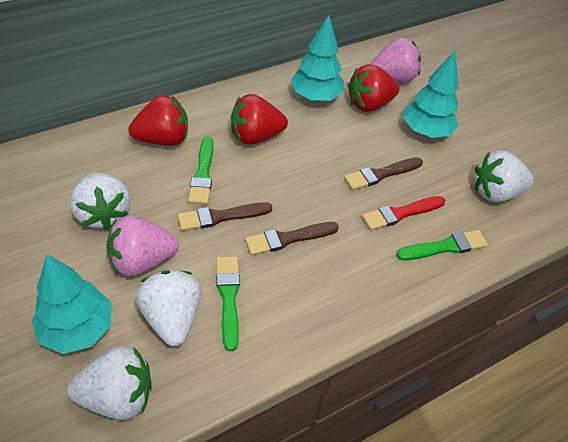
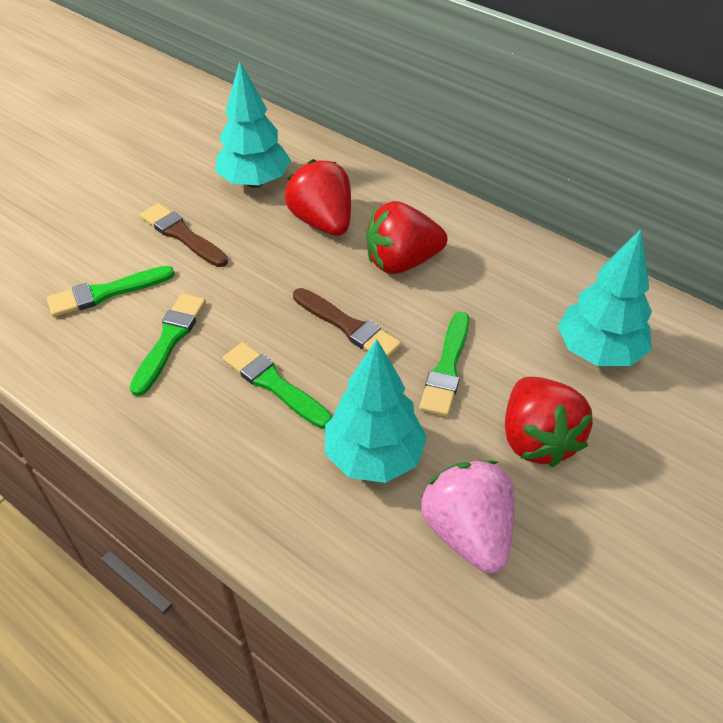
brown brush: 3 -> 2
green brush: 3 -> 4
pink strawberry: 2 -> 1
red brush: 1 -> 0
white strawberry: 4 -> 0

